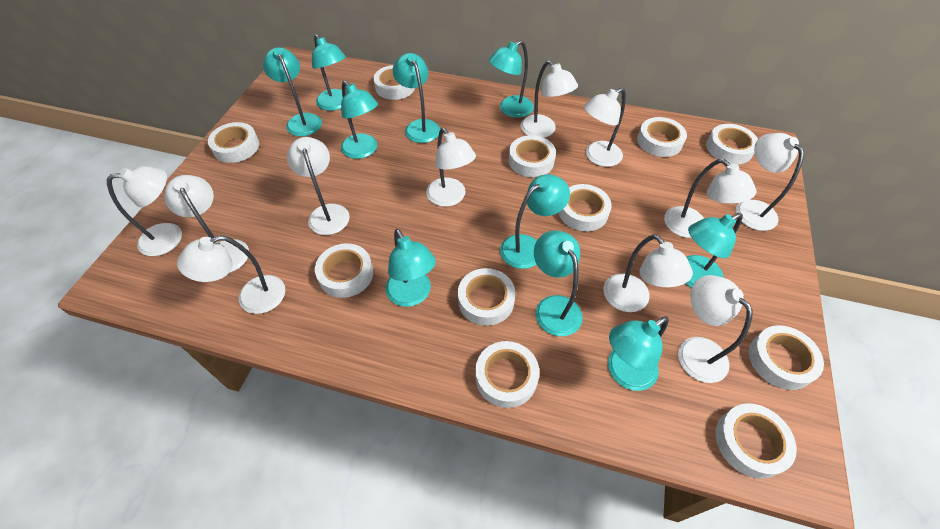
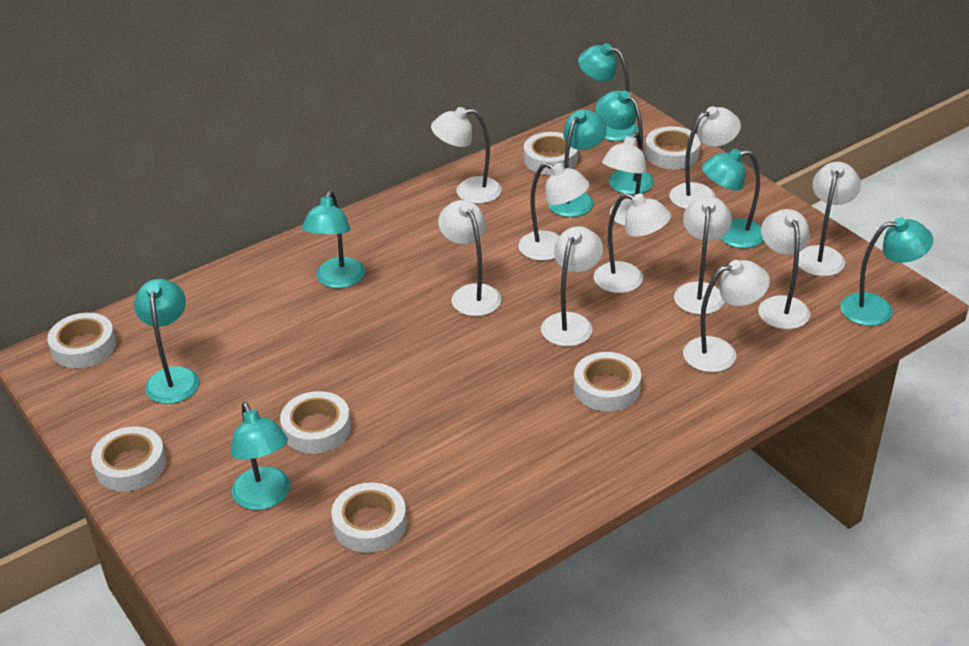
turquoise lamp: 10 -> 8
white tape: 11 -> 7

